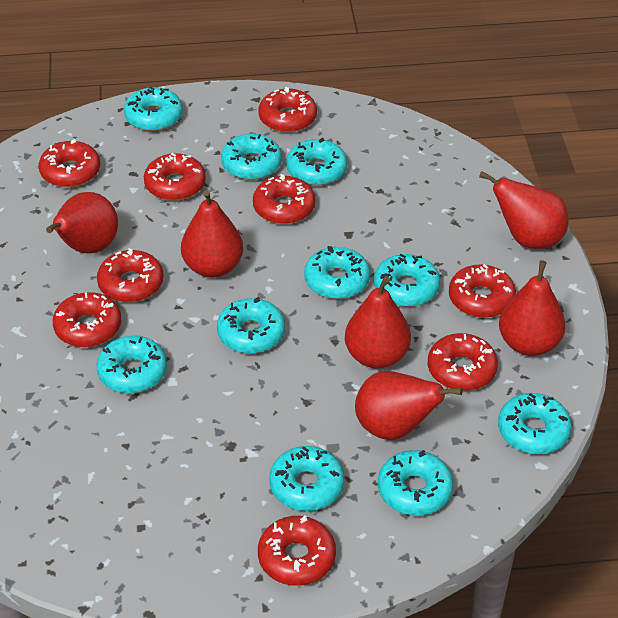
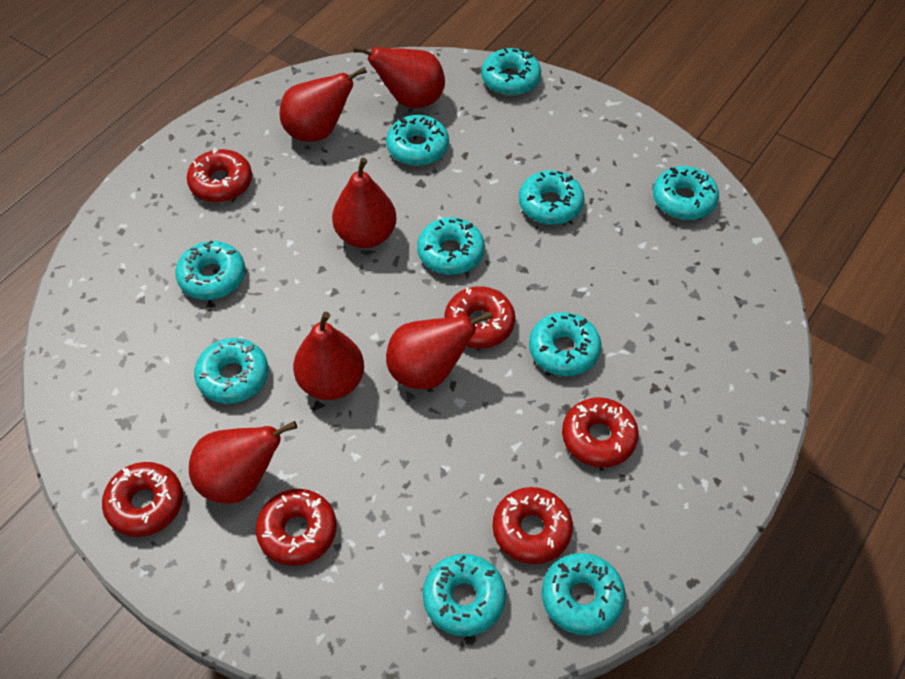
red donut: 9 -> 6

